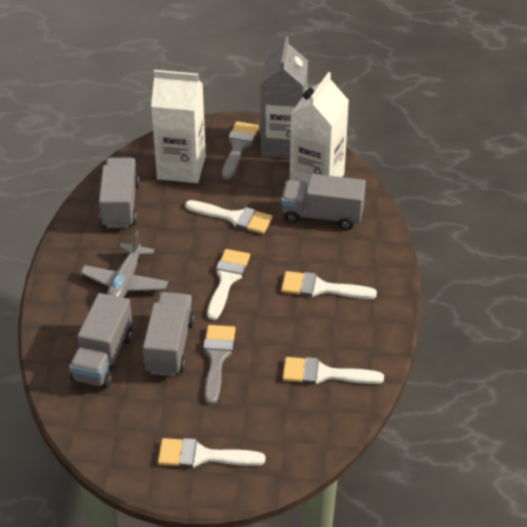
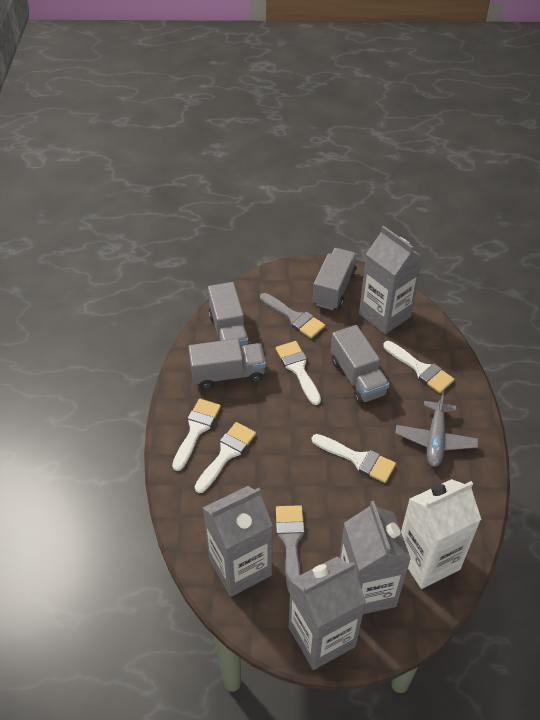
grey carton: 1 -> 4
white carton: 2 -> 1

